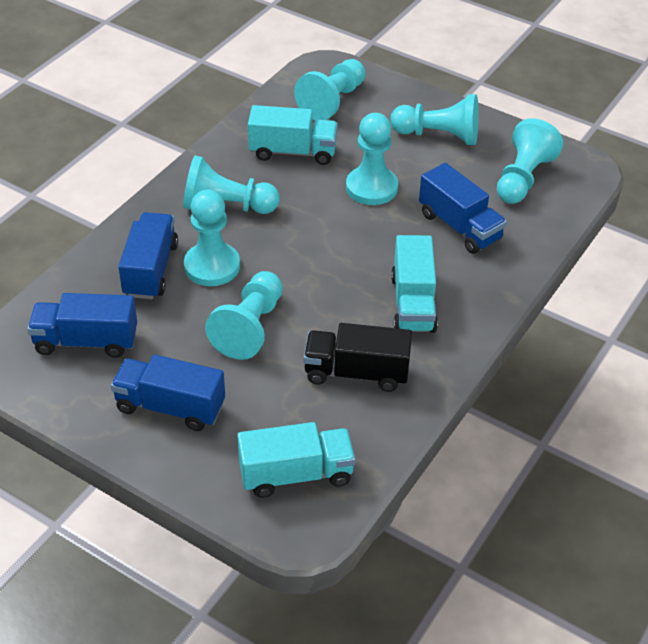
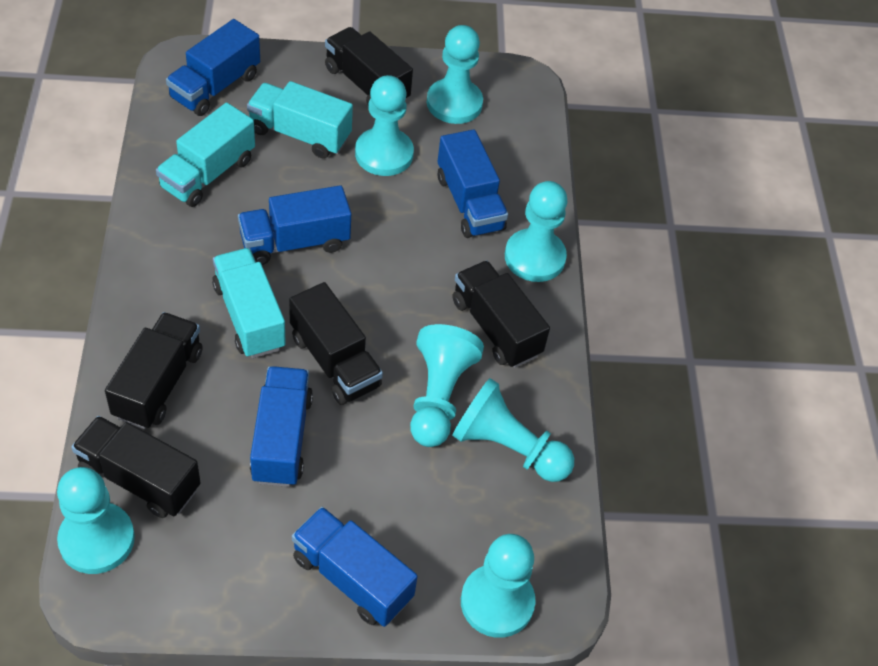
black truck: 1 -> 5
blue truck: 4 -> 5

